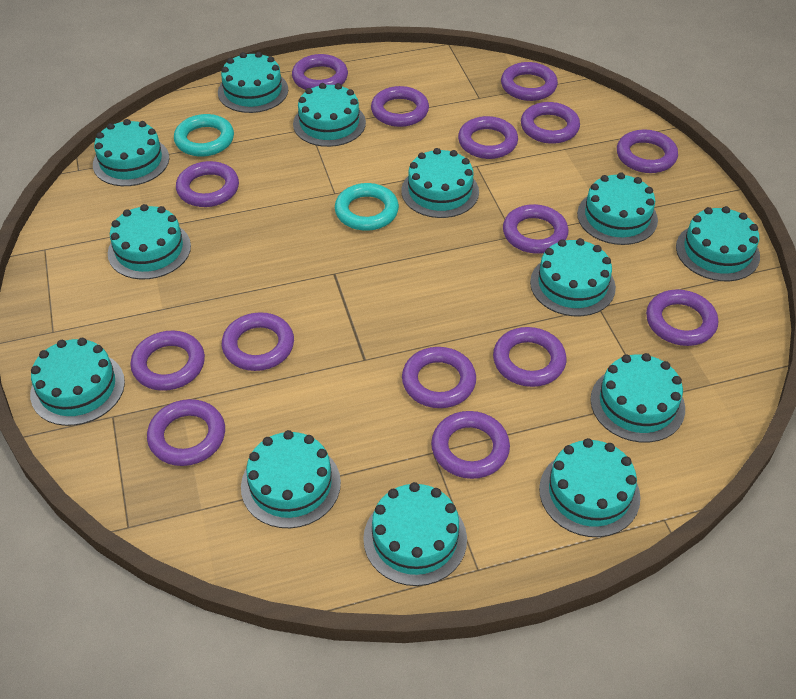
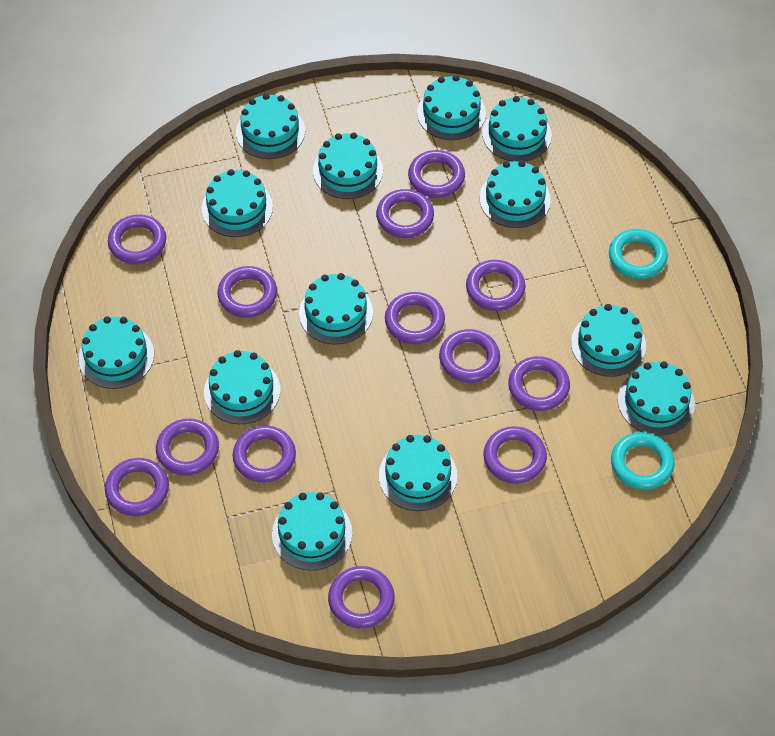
purple ring: 15 -> 13

